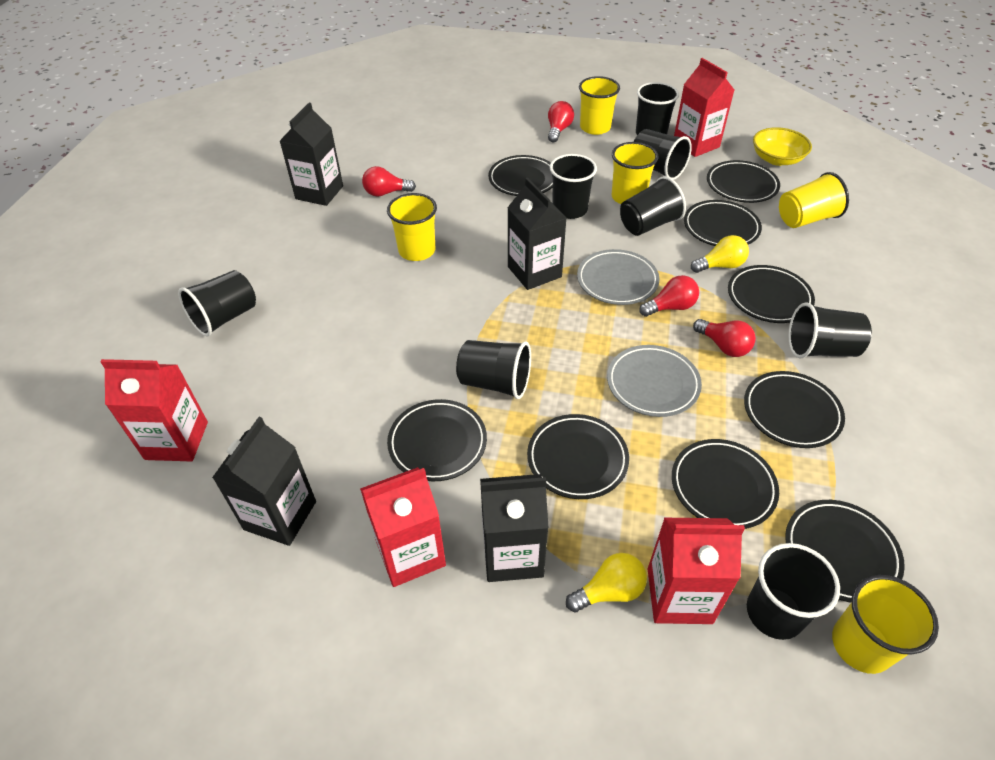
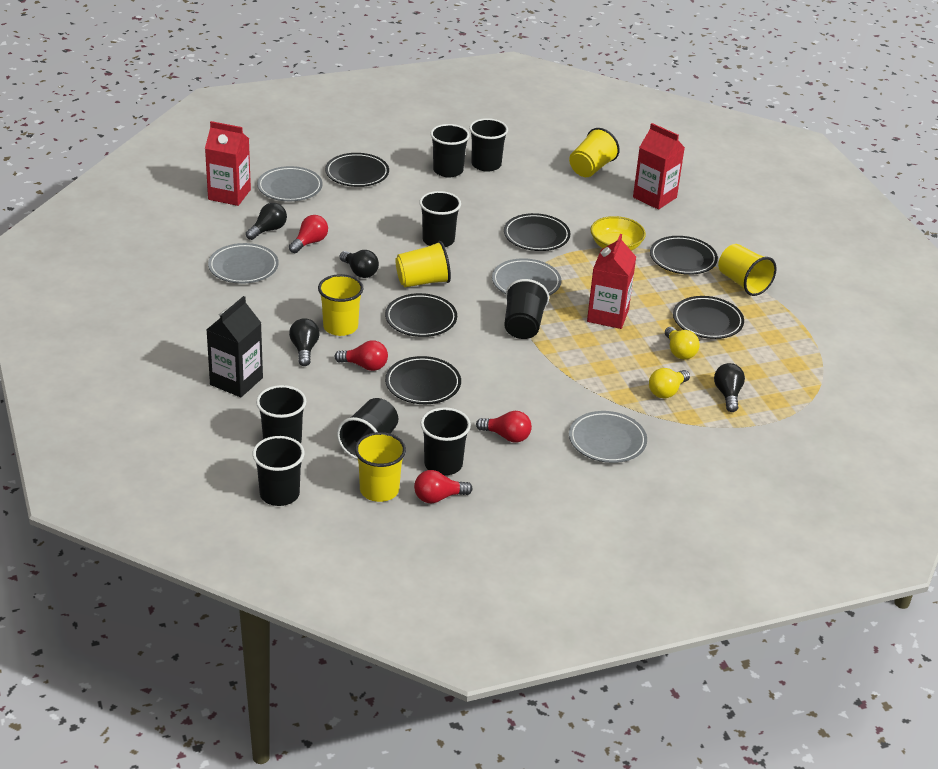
black carton: 4 -> 1
black light bulb: 0 -> 4
black plate: 9 -> 6
grey plate: 2 -> 4
red carton: 4 -> 3

